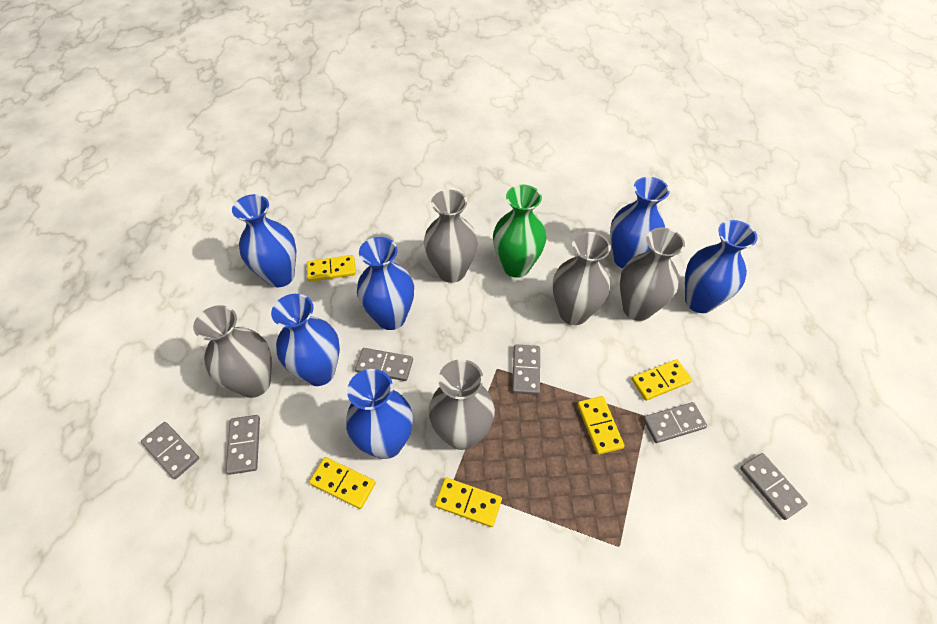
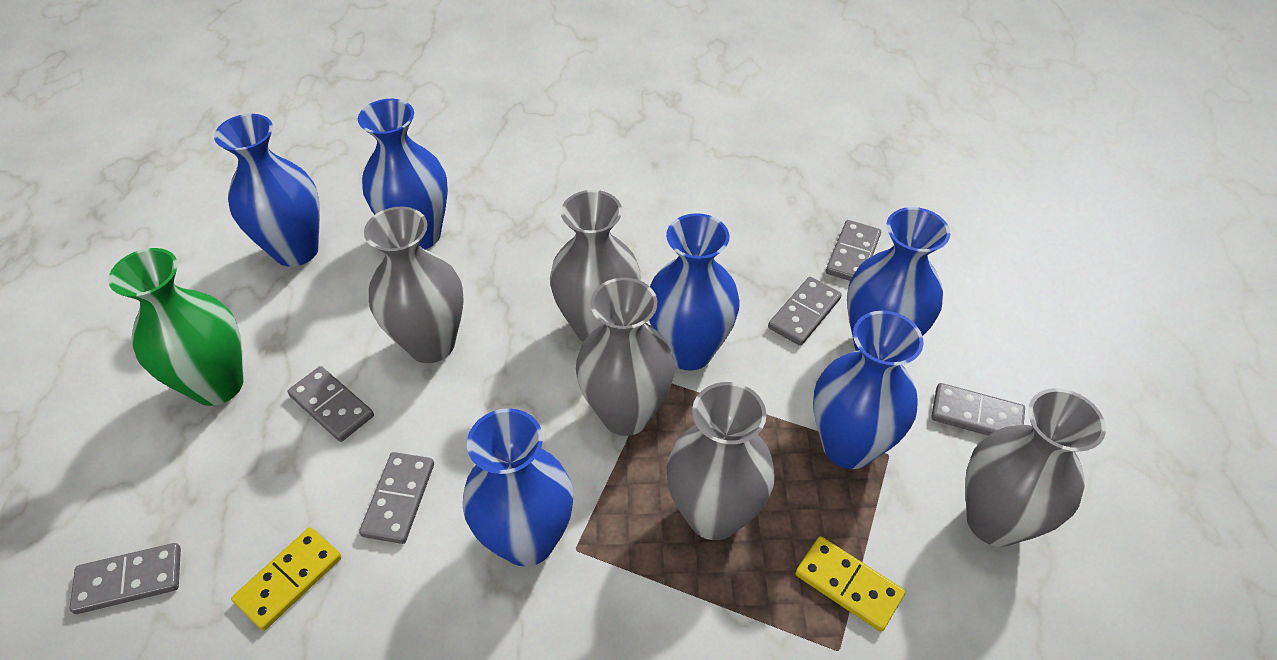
yellow domino: 5 -> 2

